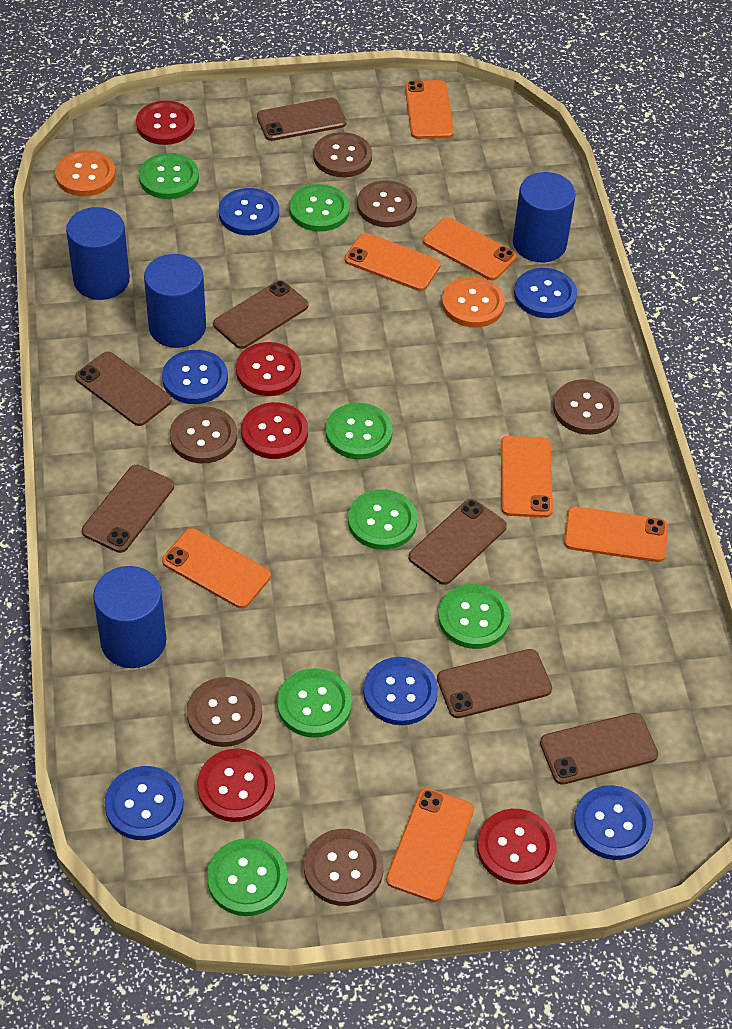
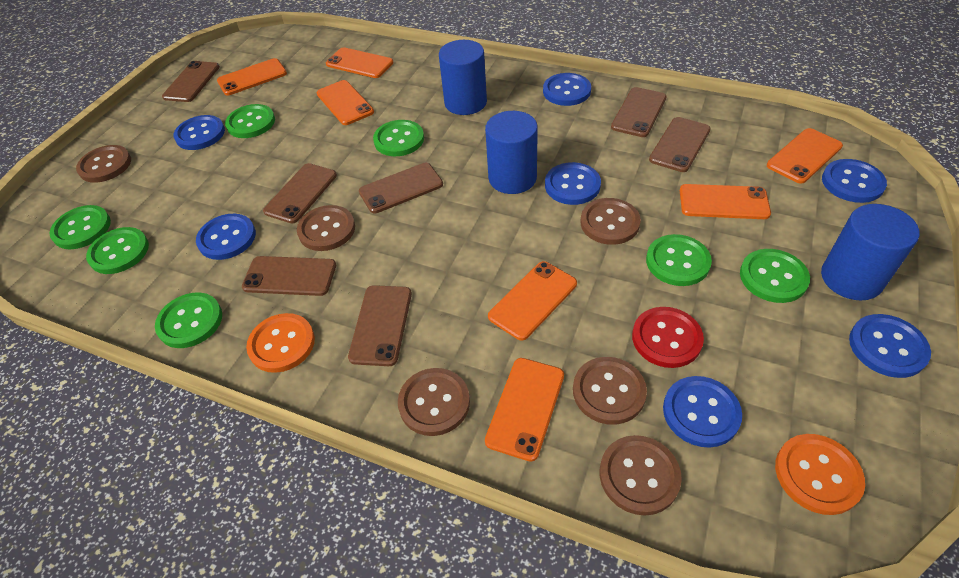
blue button: 6 -> 7
blue cylinder: 4 -> 3
red button: 5 -> 1

